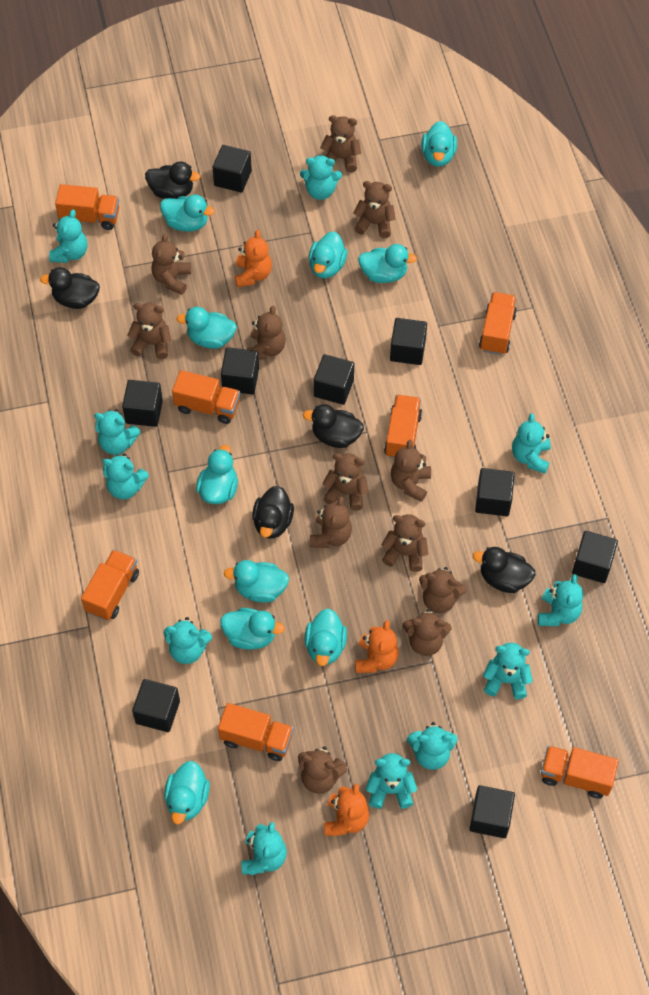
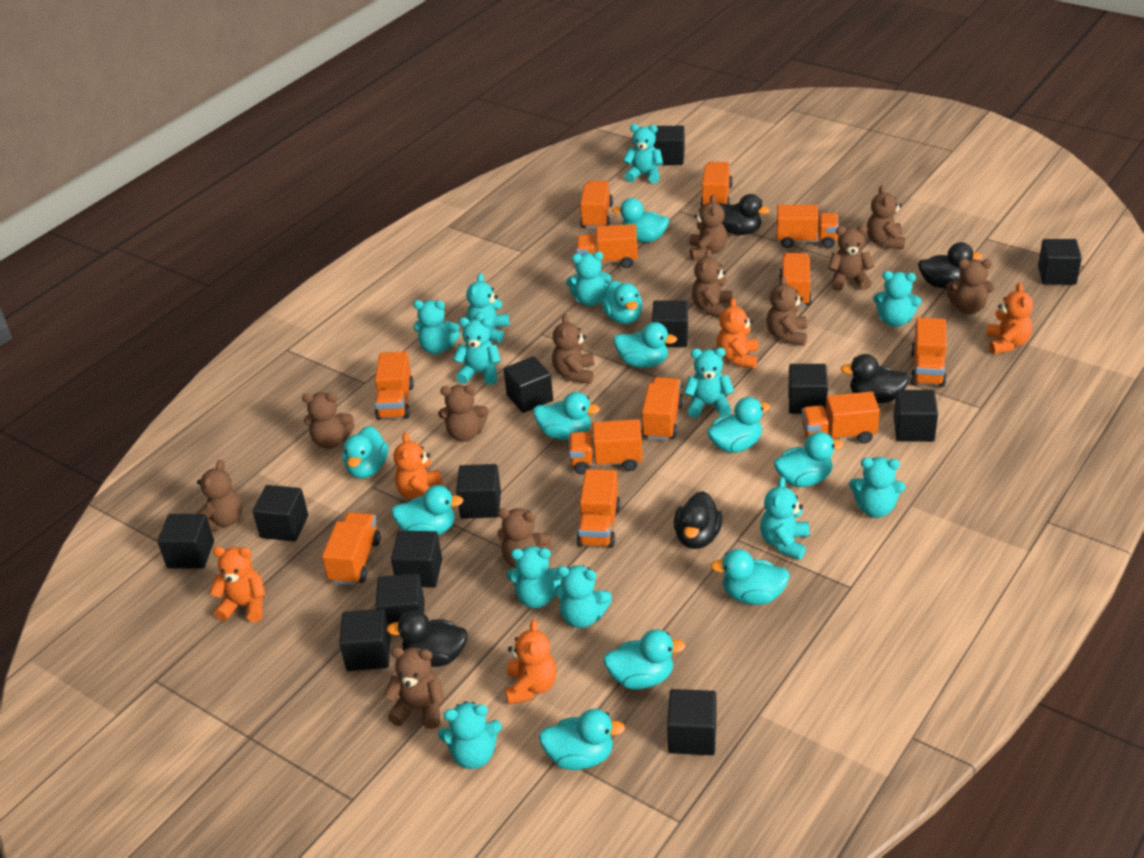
black cube: 9 -> 13
orange teddy bear: 3 -> 5
orange truck: 7 -> 12
turquoise duck: 10 -> 11
turquoise teddy bear: 11 -> 12

